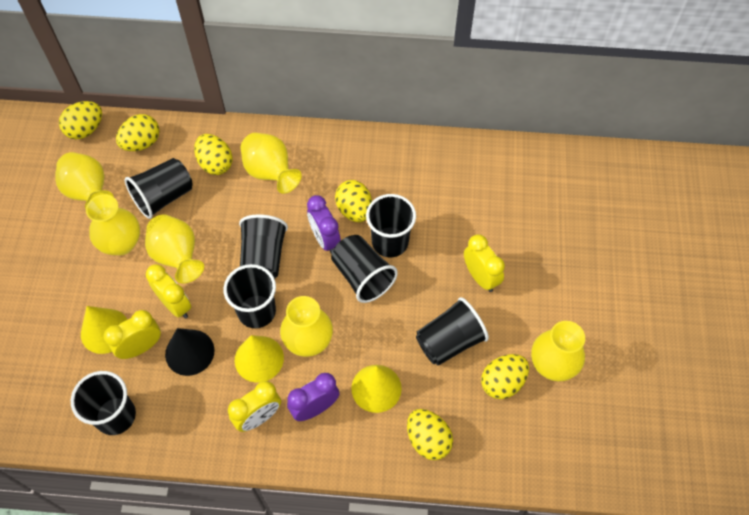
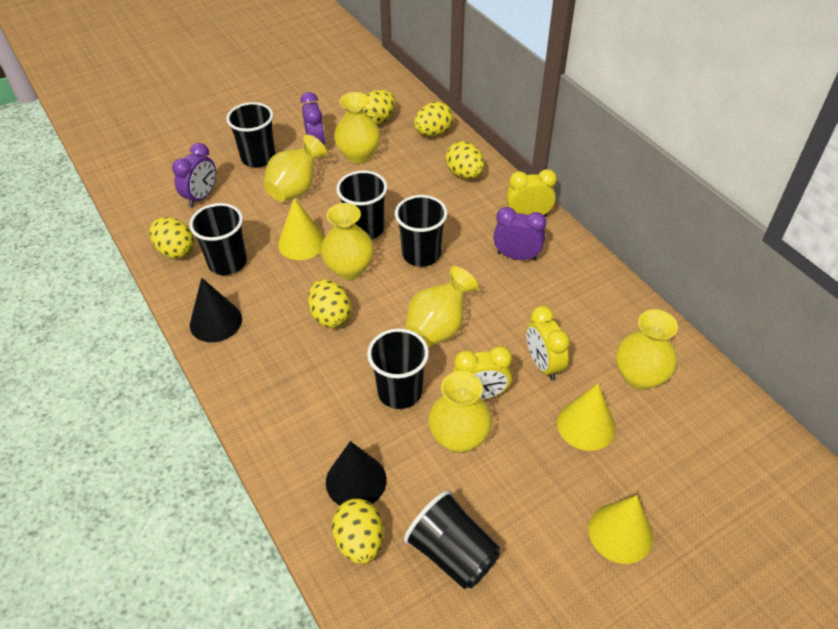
black cone: 1 -> 2
black cup: 7 -> 6
purple clock: 2 -> 3
yellow clock: 4 -> 3

